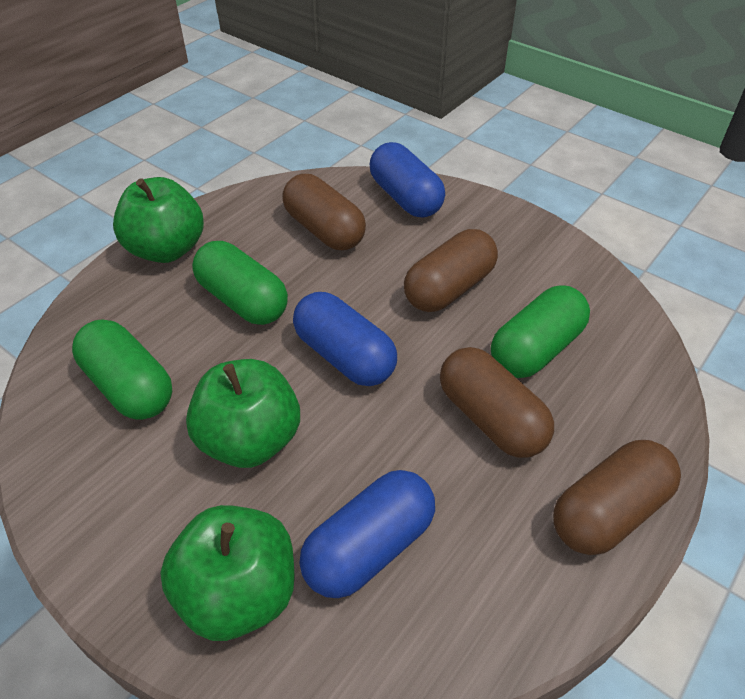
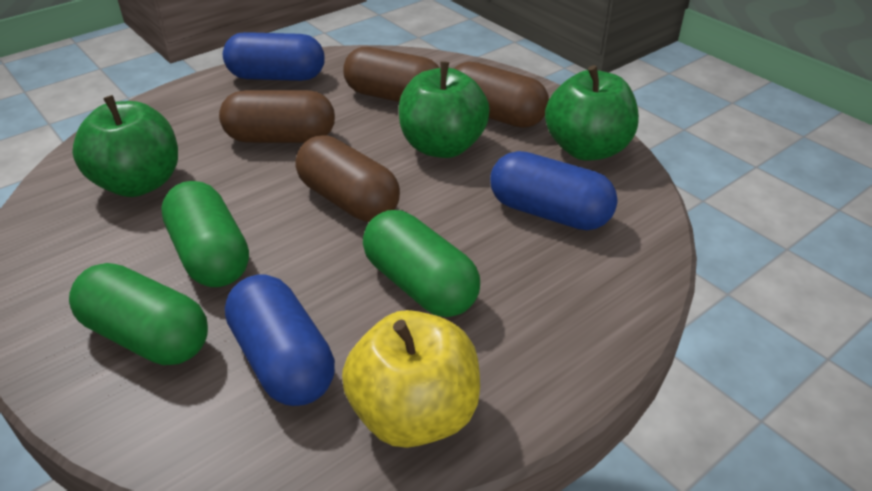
yellow apple: 0 -> 1

